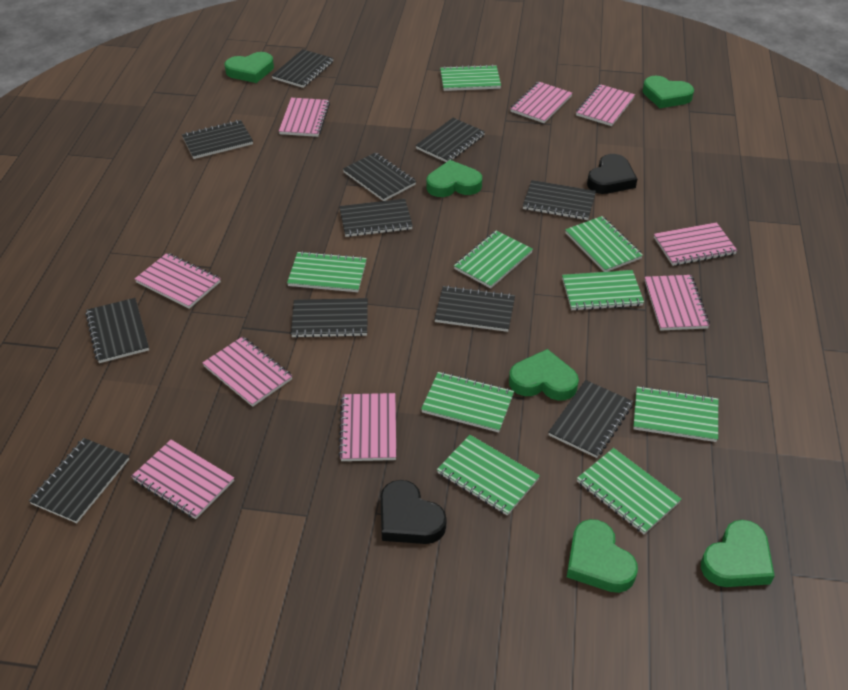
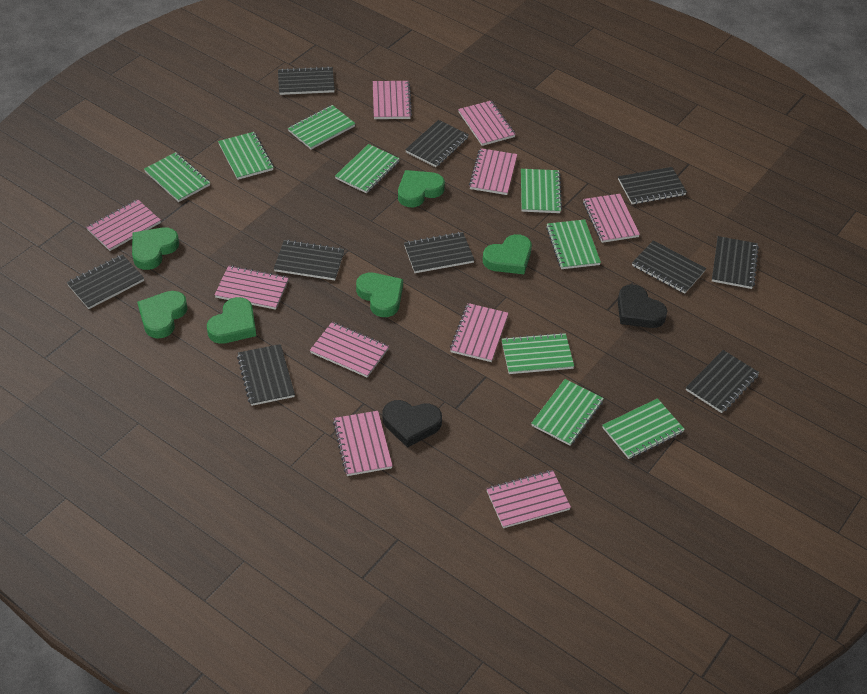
black notebook: 11 -> 10
pink notebook: 9 -> 10

